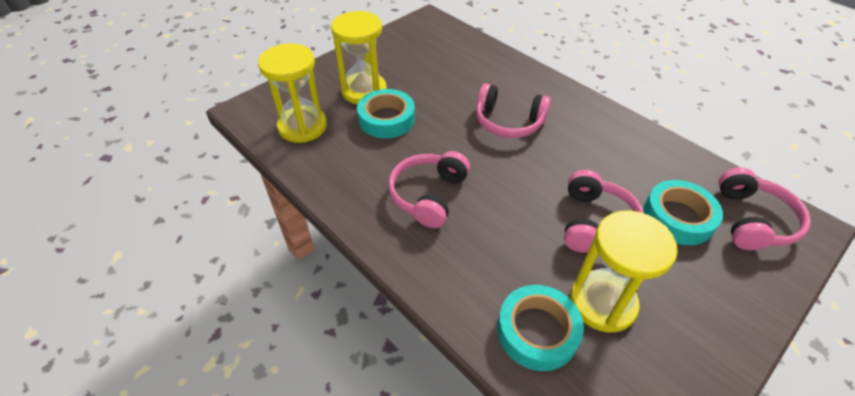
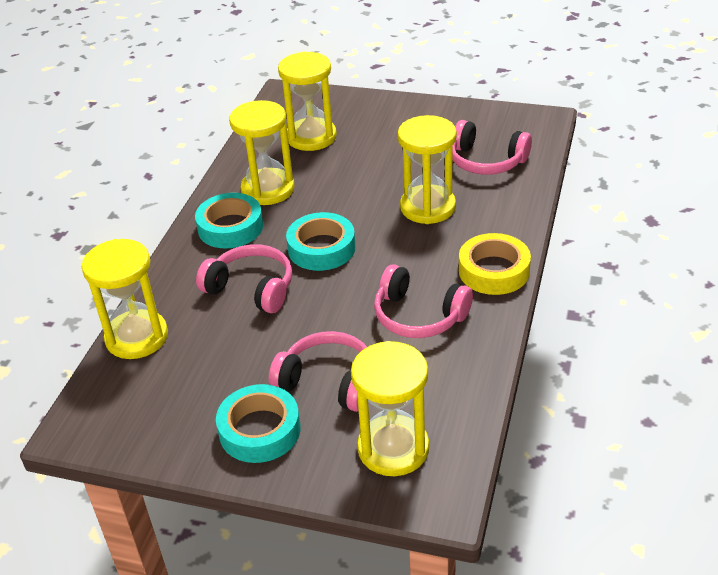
yellow hourglass: 3 -> 5
yellow tape: 0 -> 1

